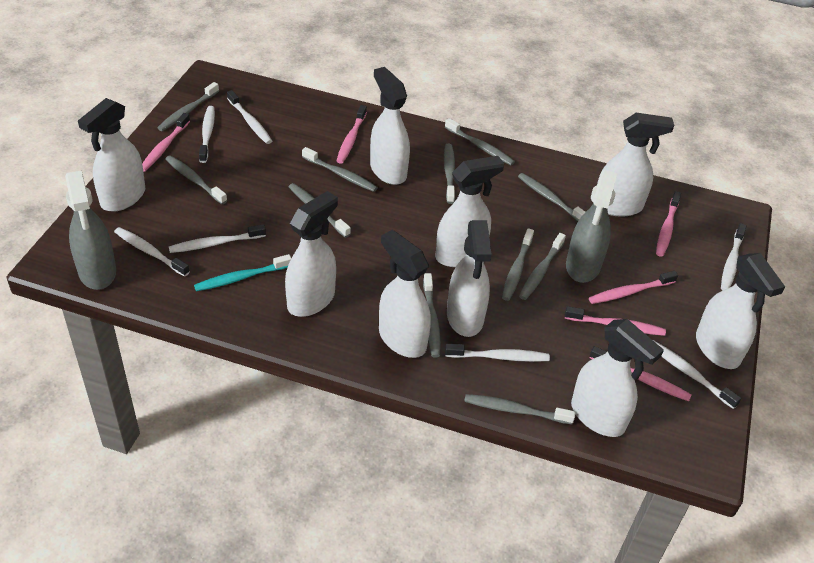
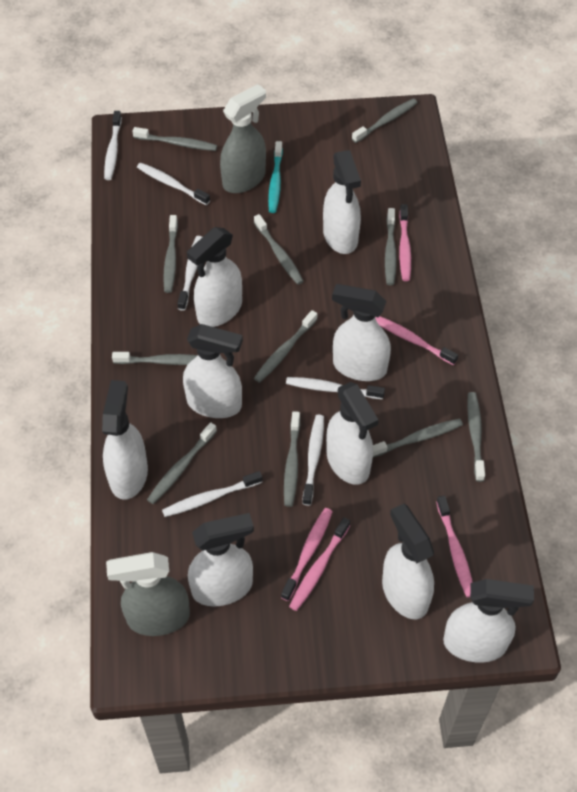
pink toothbrush: 6 -> 5
white toothbrush: 7 -> 6

